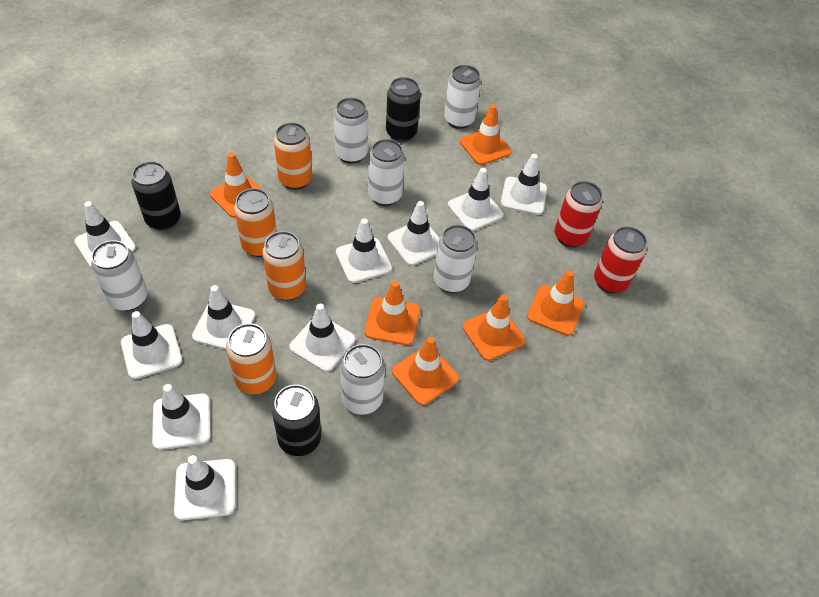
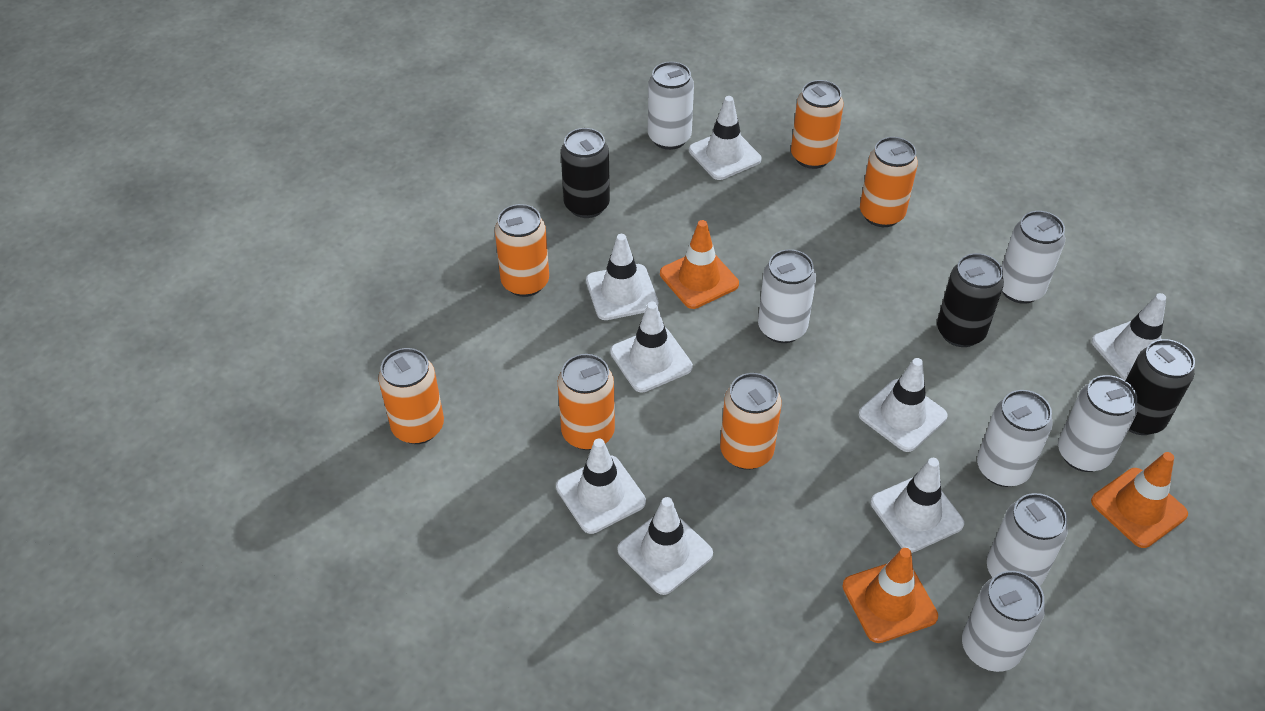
orange can: 4 -> 6
orange traffic cone: 6 -> 3
red can: 2 -> 0
white can: 6 -> 7
white traffic cone: 10 -> 8

